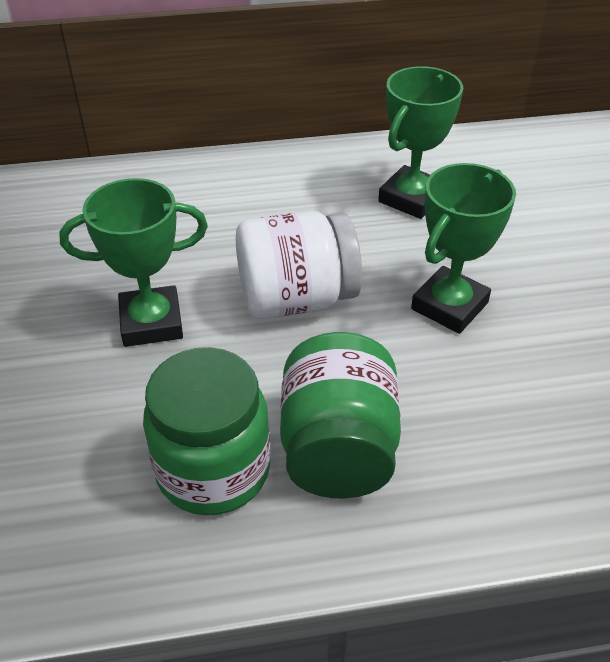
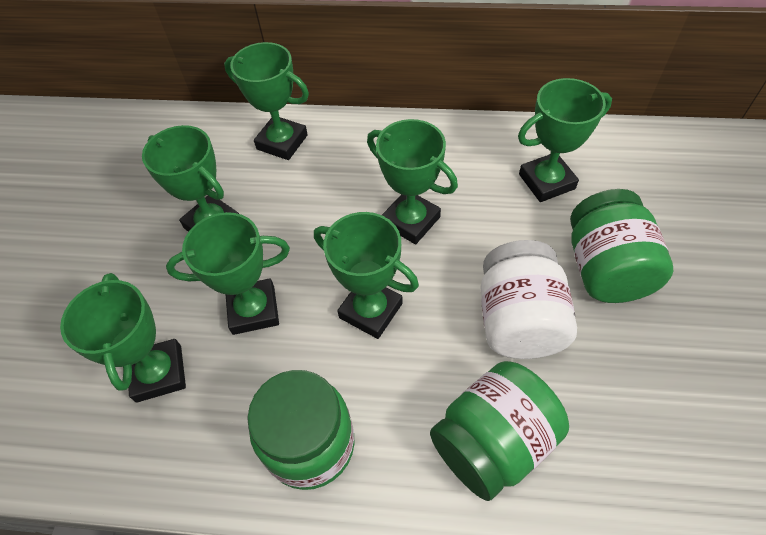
green jar: 2 -> 3
green trophy: 3 -> 7

